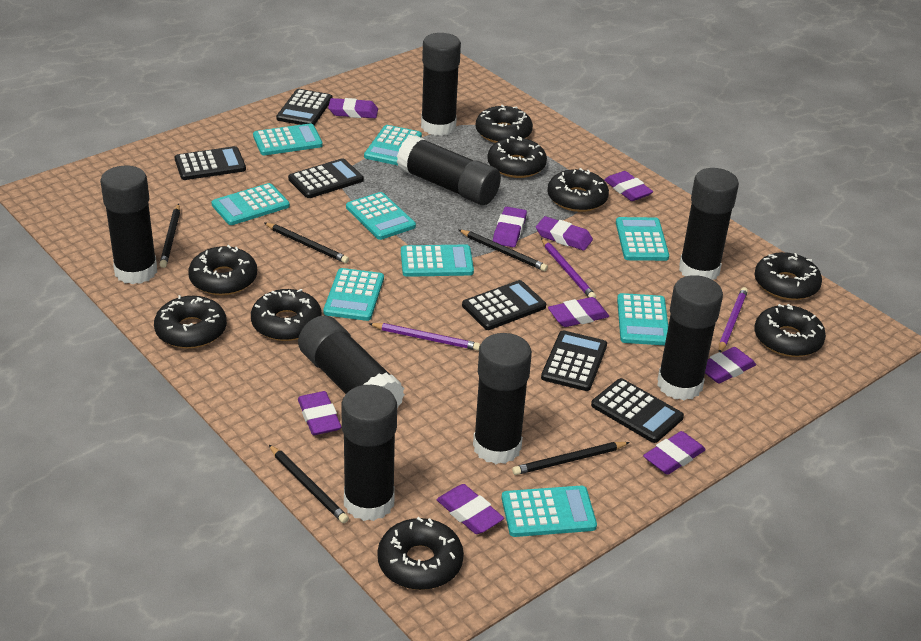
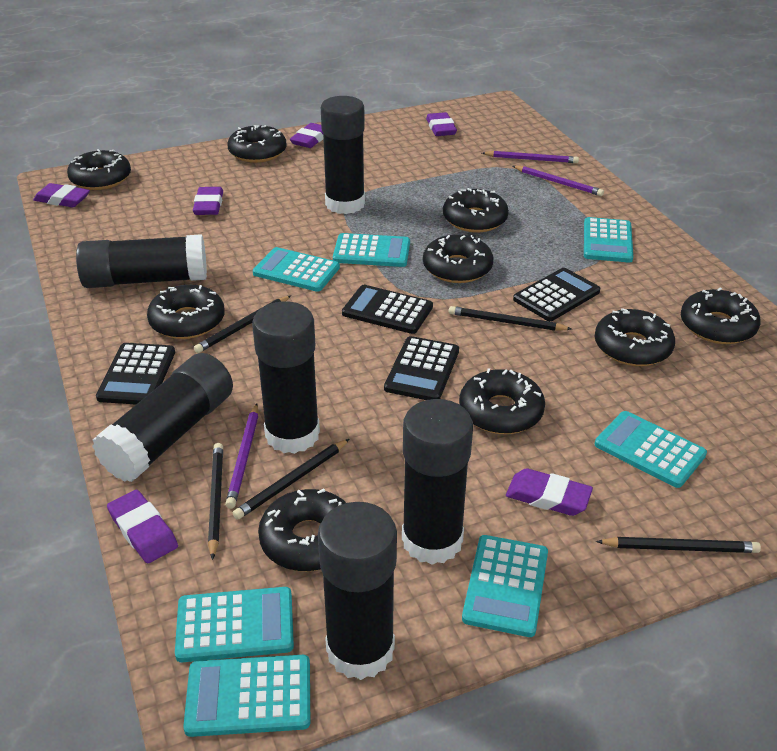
black calculator: 6 -> 4
black glue stick: 8 -> 6
purple eraser: 9 -> 6
turquoise calculator: 9 -> 7

